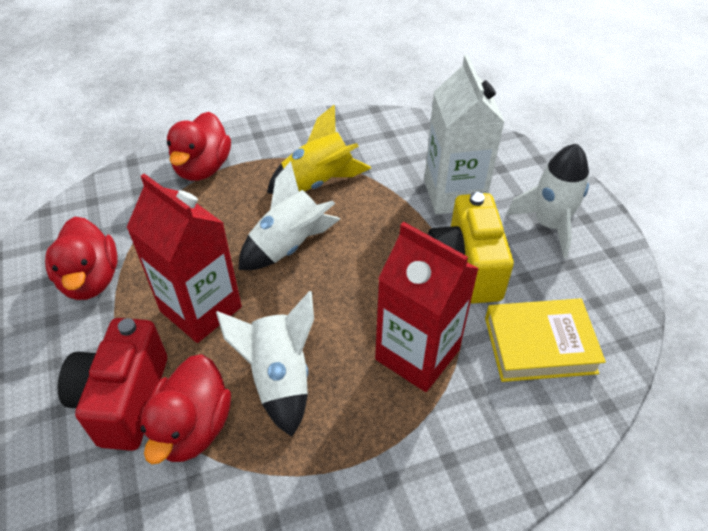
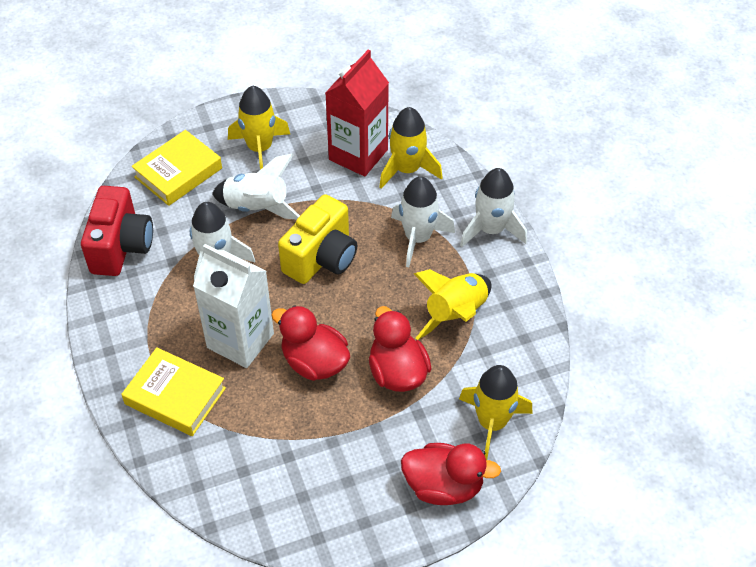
red carton: 2 -> 1
white rocket: 3 -> 4
yellow book: 1 -> 2
yellow rocket: 1 -> 4

